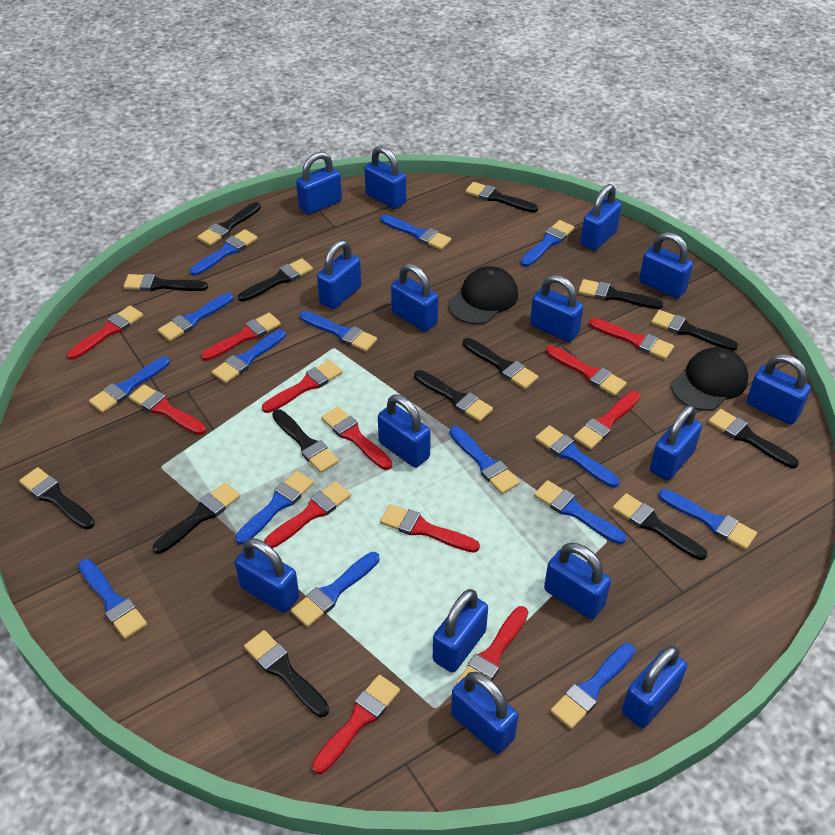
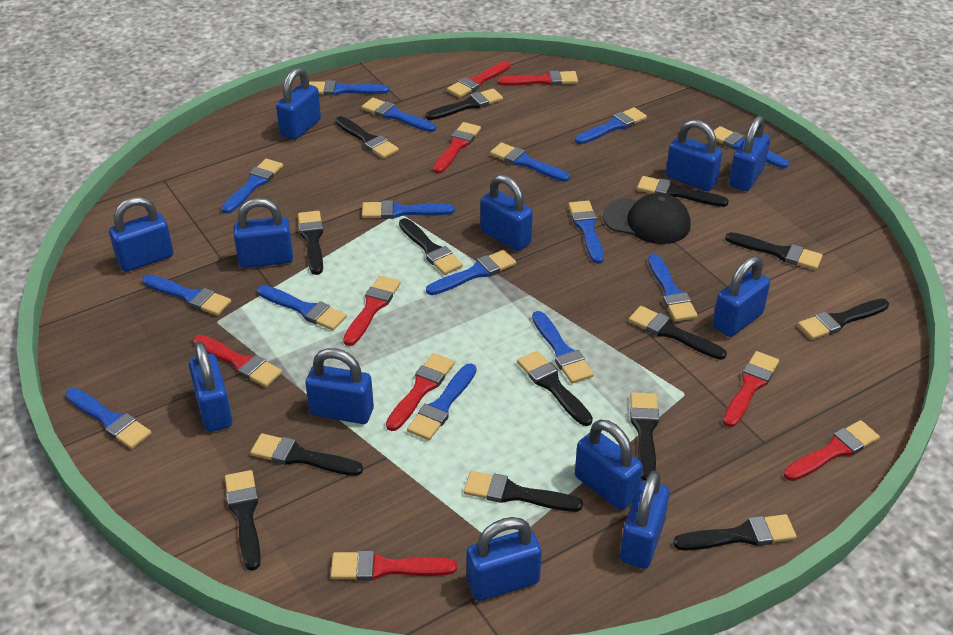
black cap: 2 -> 1
blue padlock: 15 -> 12
red brush: 12 -> 9

